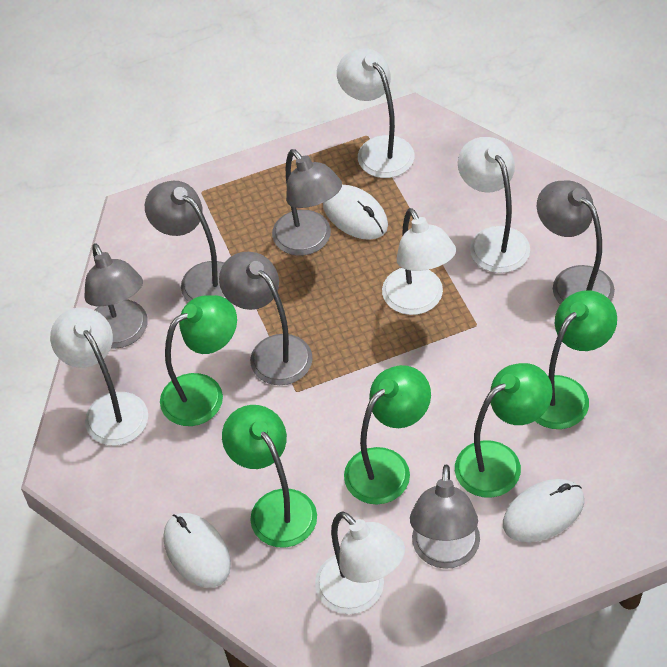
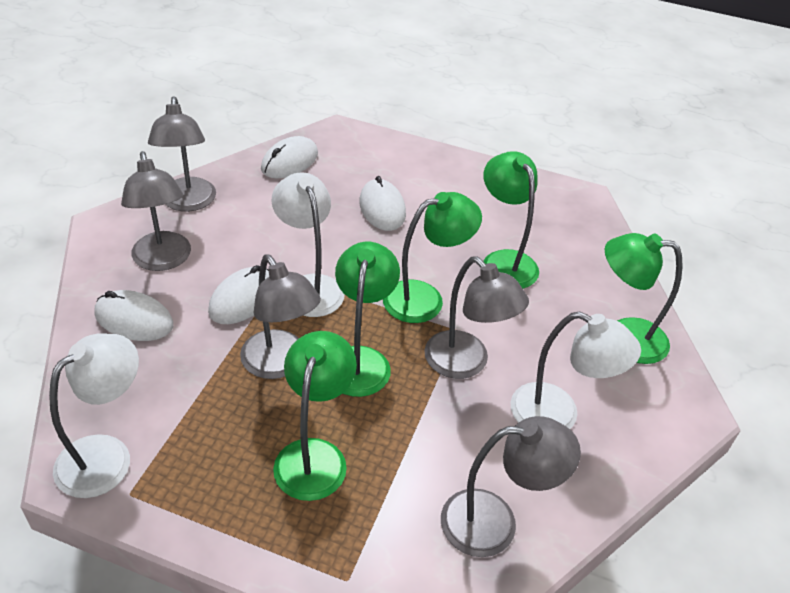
grey lamp: 6 -> 5
white lamp: 5 -> 3
white mouse: 3 -> 4

